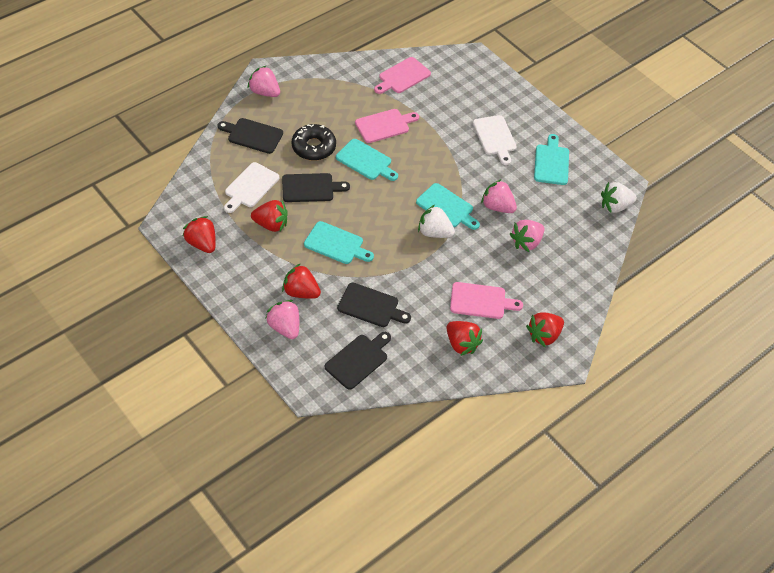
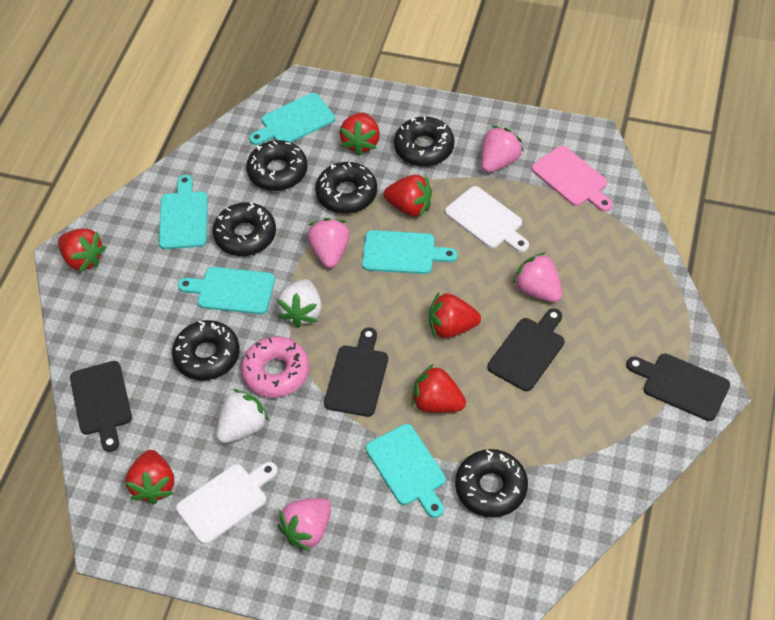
black donut: 1 -> 6
pink cutting board: 3 -> 1
pink donut: 0 -> 1
red strawberry: 5 -> 6
turquoise cutting board: 4 -> 5

